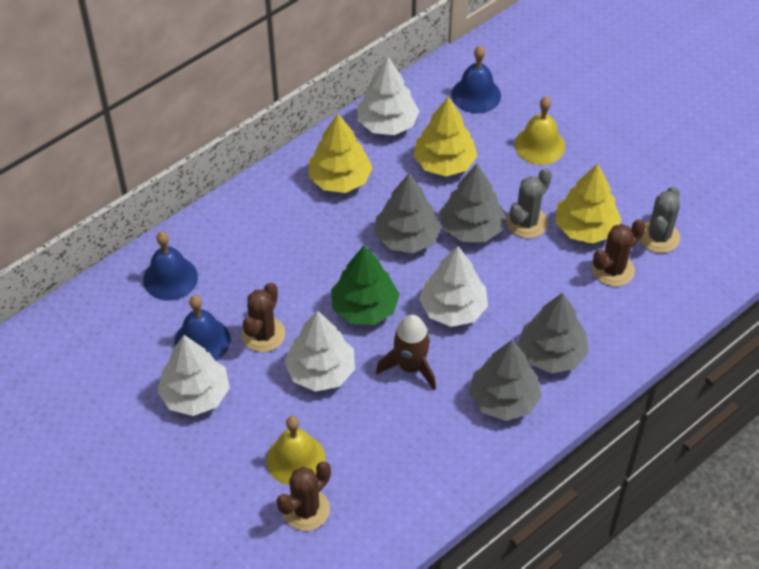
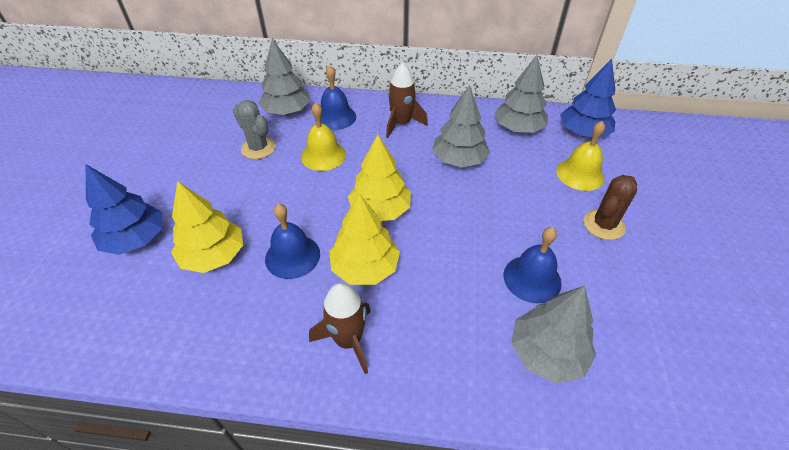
blue tree: 0 -> 2
brown cactus: 3 -> 1
brown rocket: 1 -> 2
green tree: 1 -> 0
grey cactus: 2 -> 1
white tree: 4 -> 0

